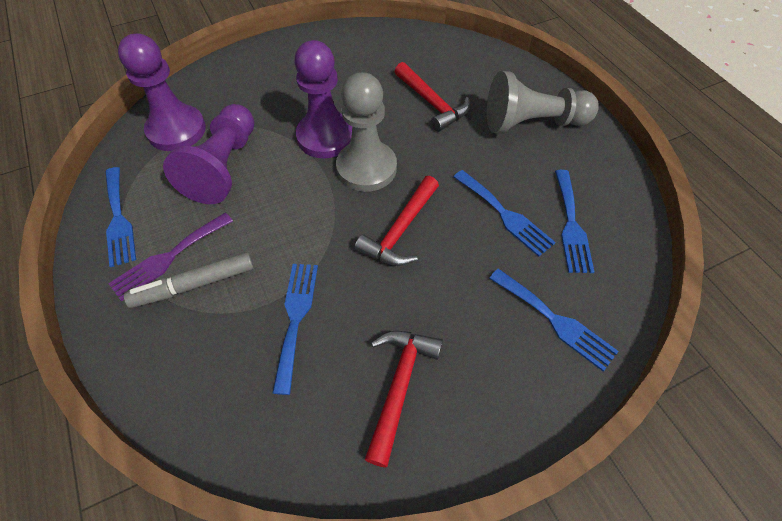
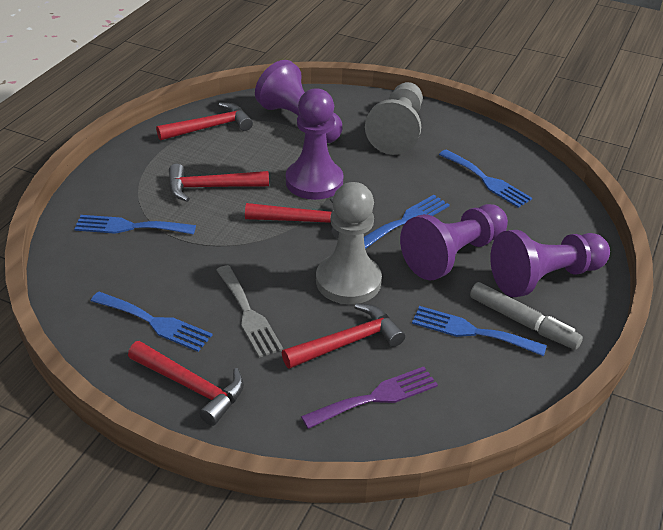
grey fork: 0 -> 1
purple pawn: 3 -> 4
red hammer: 3 -> 5

